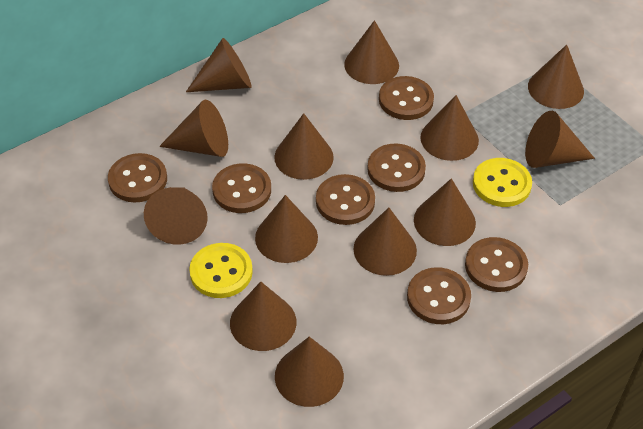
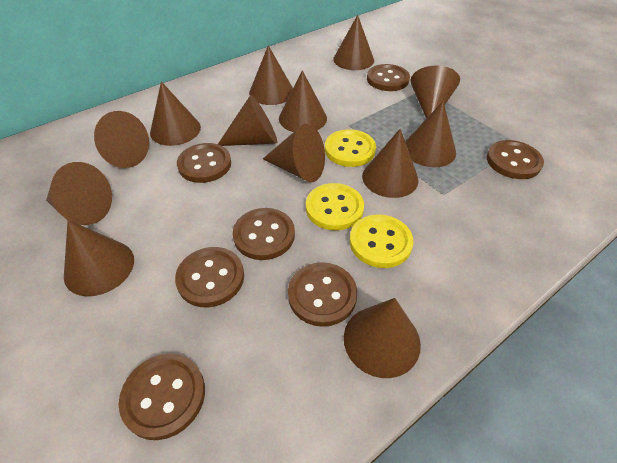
yellow button: 2 -> 3

